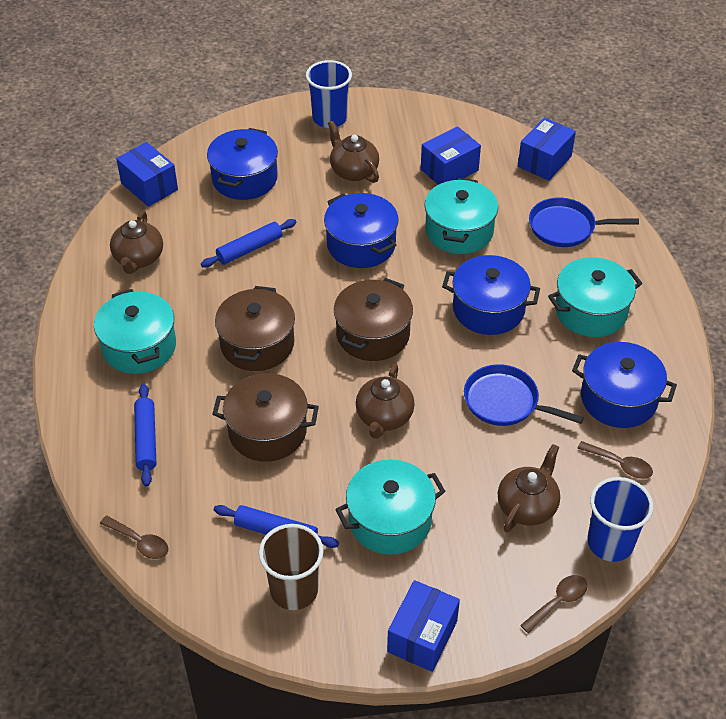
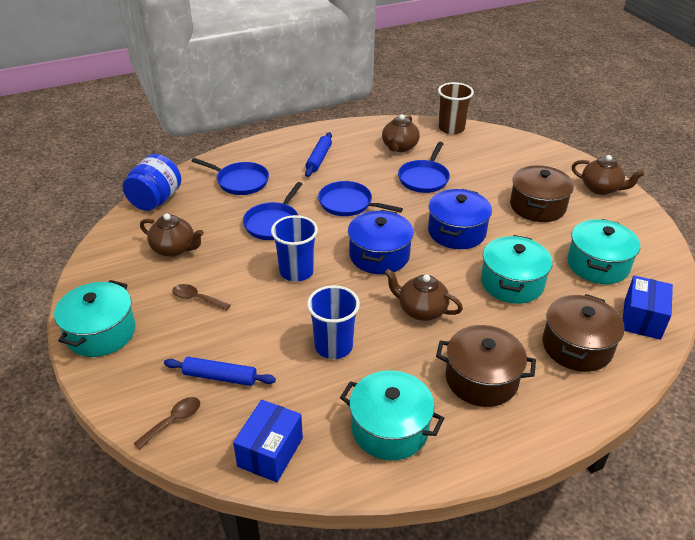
blue box: 4 -> 2
blue jar: 0 -> 1
blue pan: 2 -> 4
blue pot: 4 -> 2
blue rolling pin: 3 -> 2
brown spoon: 3 -> 2

